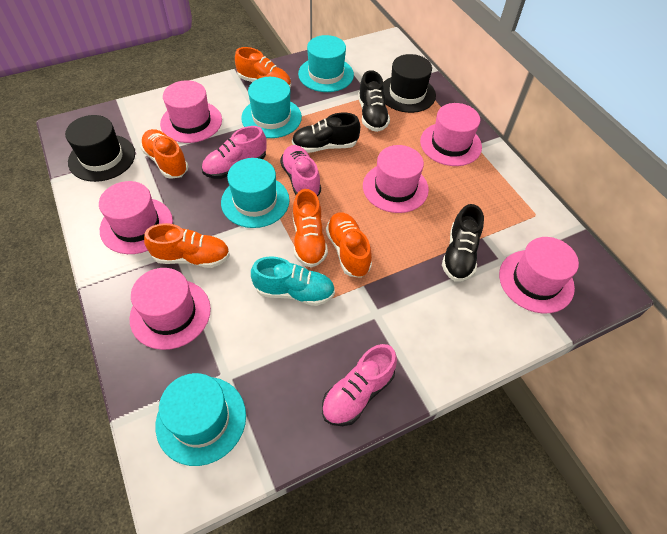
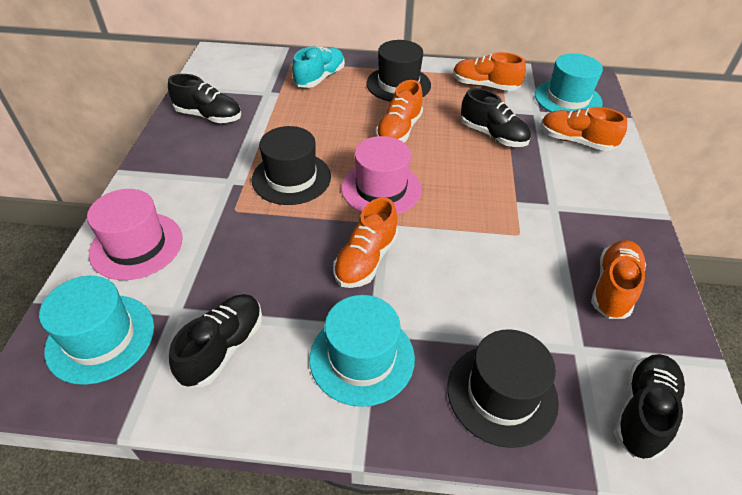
black hat: 2 -> 3
black shoe: 3 -> 4
pink hat: 6 -> 2
pink shoe: 3 -> 0
turquoise hat: 4 -> 3

